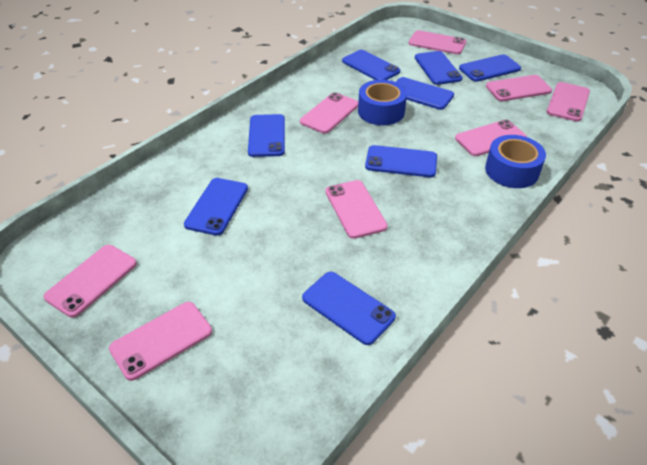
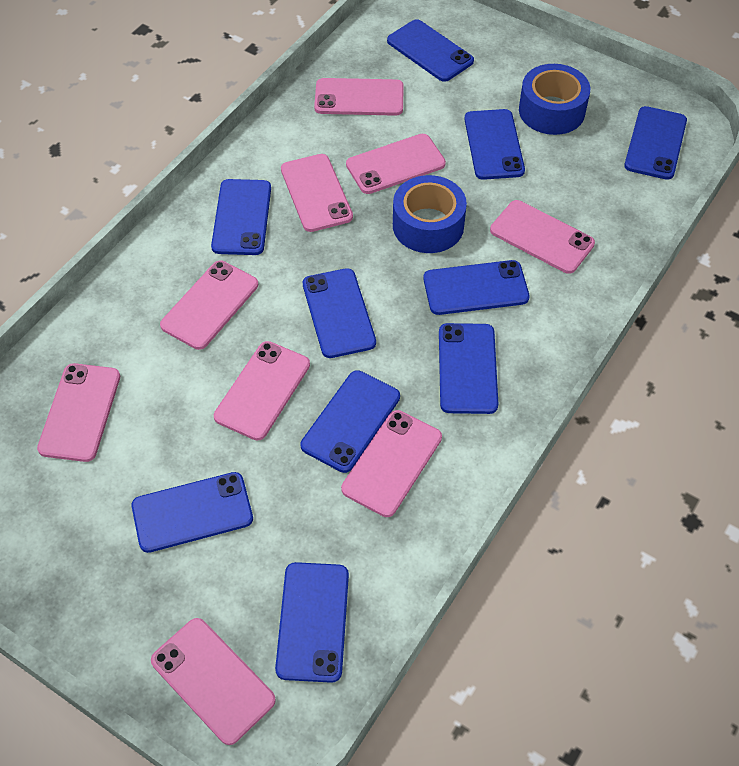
blue phone: 8 -> 10
pink phone: 8 -> 9

